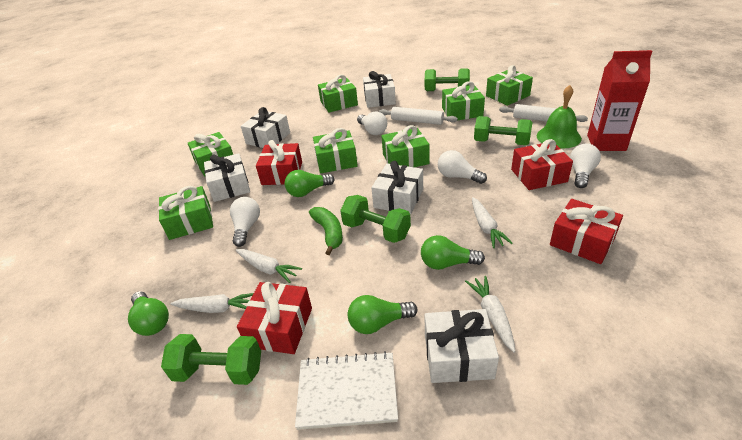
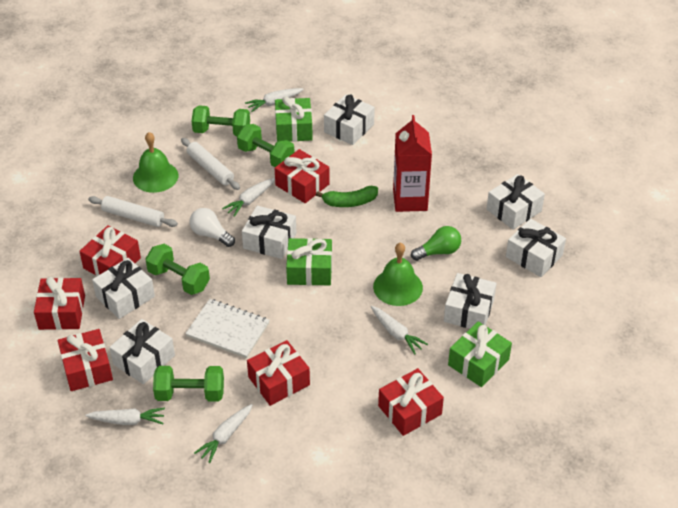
green bell: 1 -> 2
green gift: 7 -> 3
green light bulb: 4 -> 1
red gift: 4 -> 6
white carrot: 4 -> 5
white gift: 5 -> 7
white light bulb: 4 -> 1

